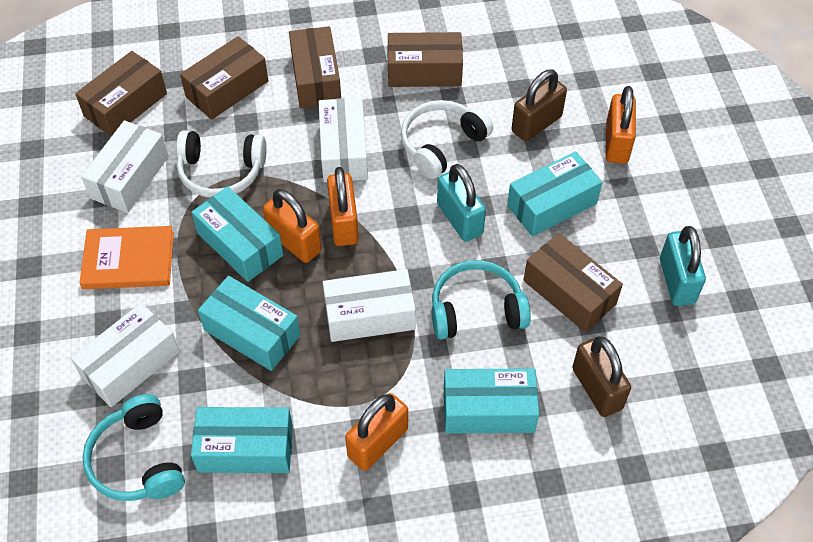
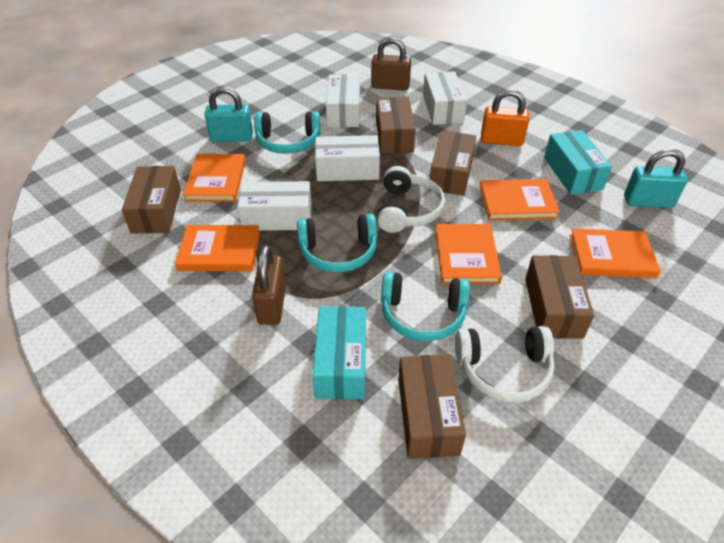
orange book: 1 -> 5
orange padlock: 4 -> 1
turquoise box: 5 -> 2
turquoise headphones: 2 -> 3

